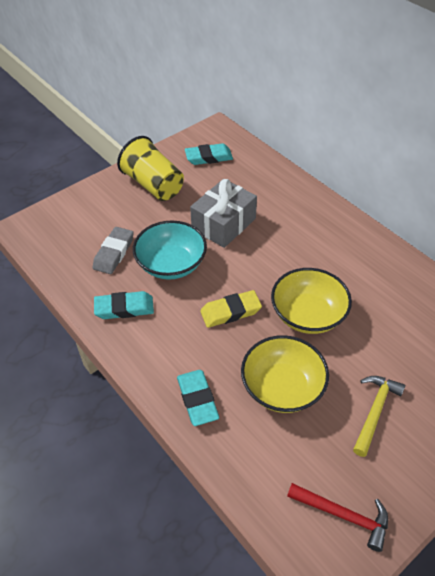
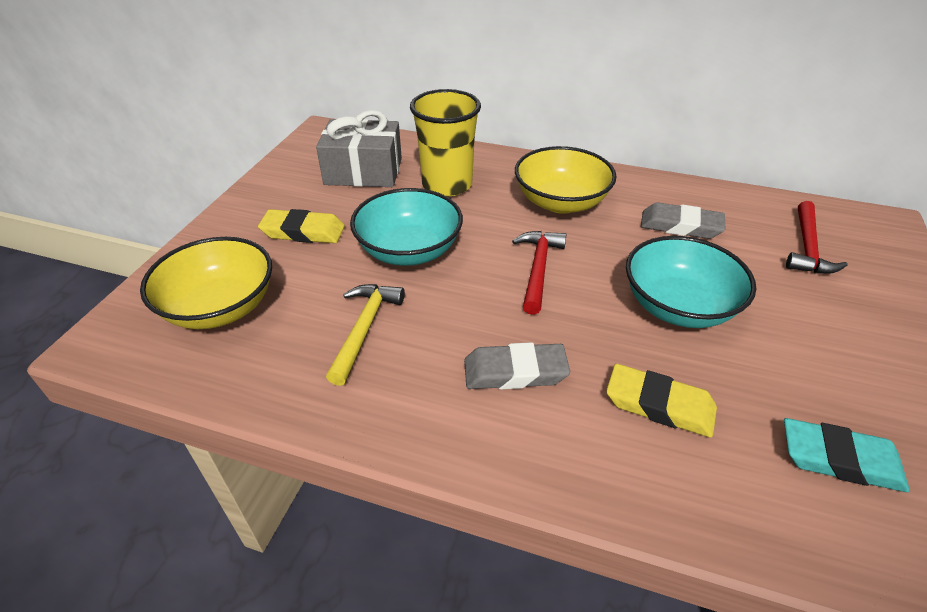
grey eraser: 1 -> 2
red hammer: 1 -> 2
turquoise bowl: 1 -> 2
turquoise eraser: 3 -> 1
yellow eraser: 1 -> 2

